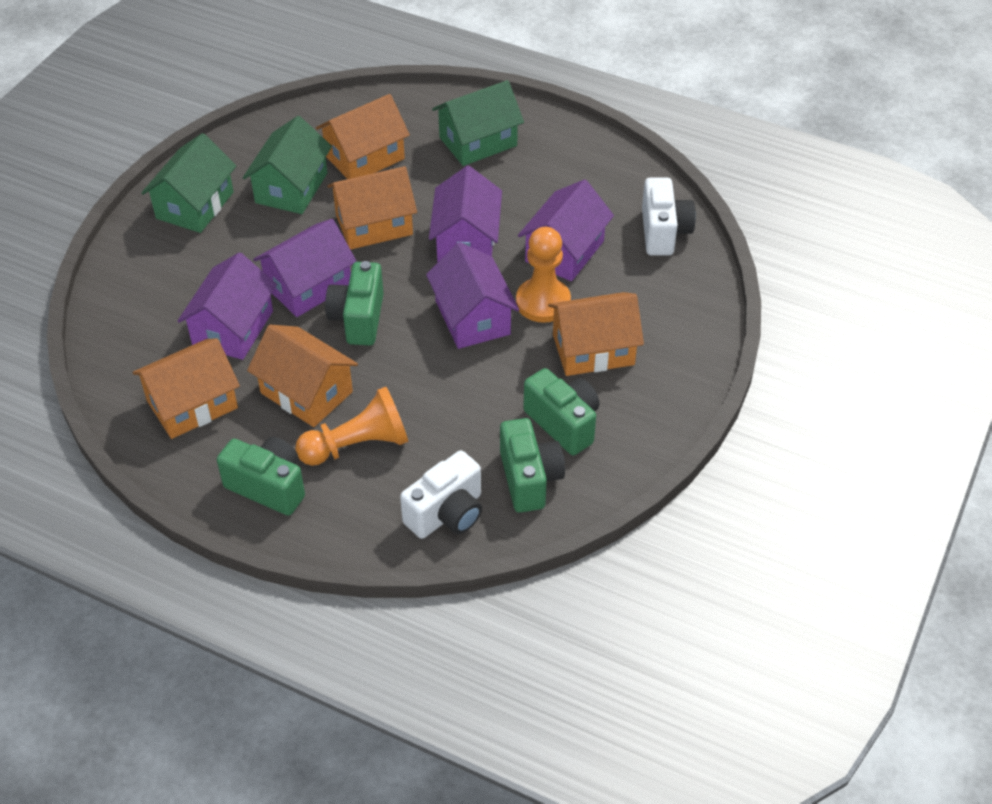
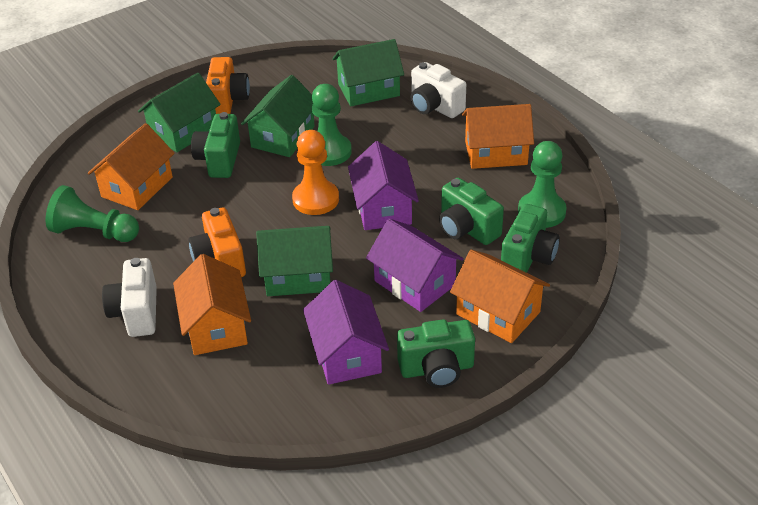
green house: 3 -> 4
green pawn: 0 -> 3
orange camera: 0 -> 2
orange house: 5 -> 4
orange pawn: 2 -> 1
purple house: 5 -> 3

